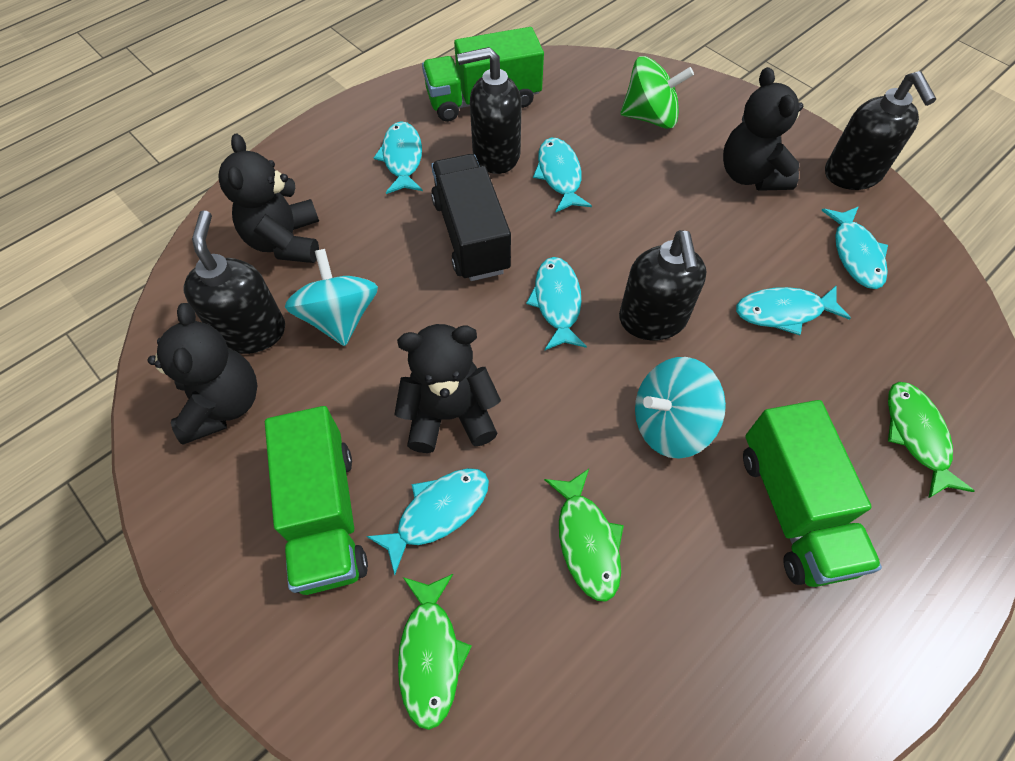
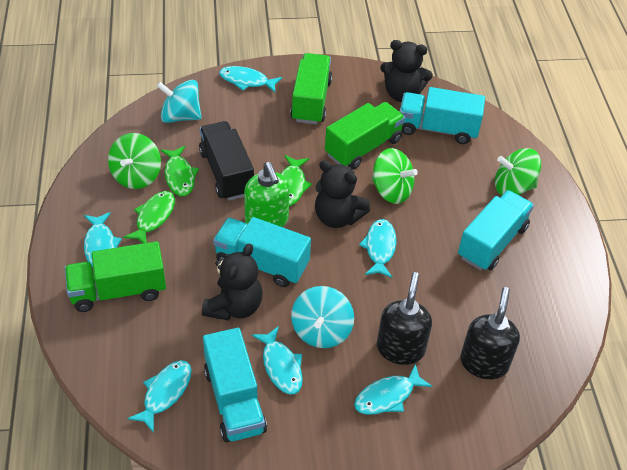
black soap dispenser: 4 -> 2
black teddy bear: 4 -> 3
green soap dispenser: 0 -> 1
green spinning top: 1 -> 3
turquoise truck: 0 -> 4

